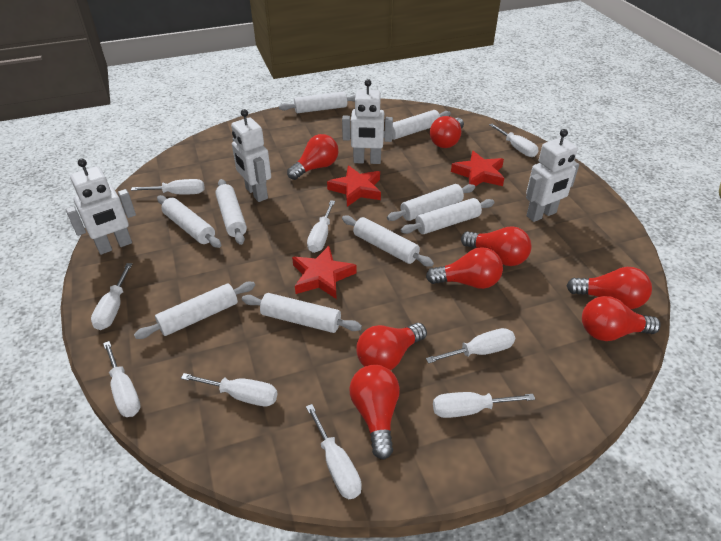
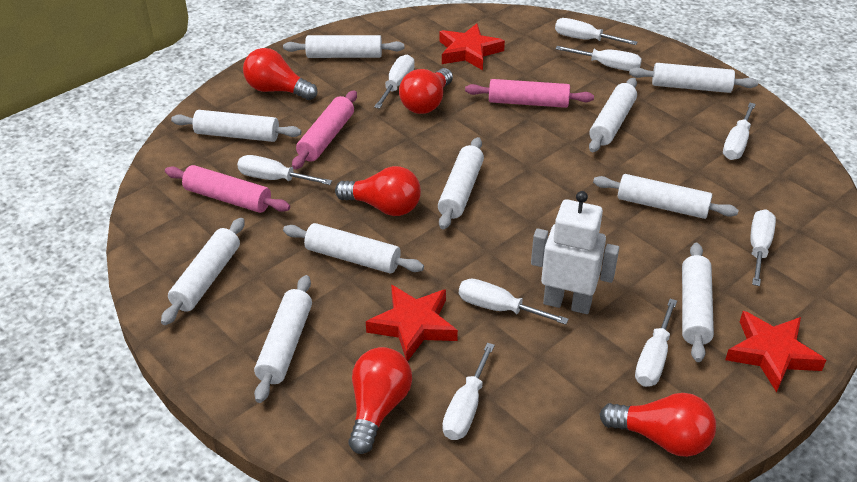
pink rolling pin: 0 -> 3
red light bulb: 8 -> 5
white robot: 4 -> 1
white rolling pin: 9 -> 10

